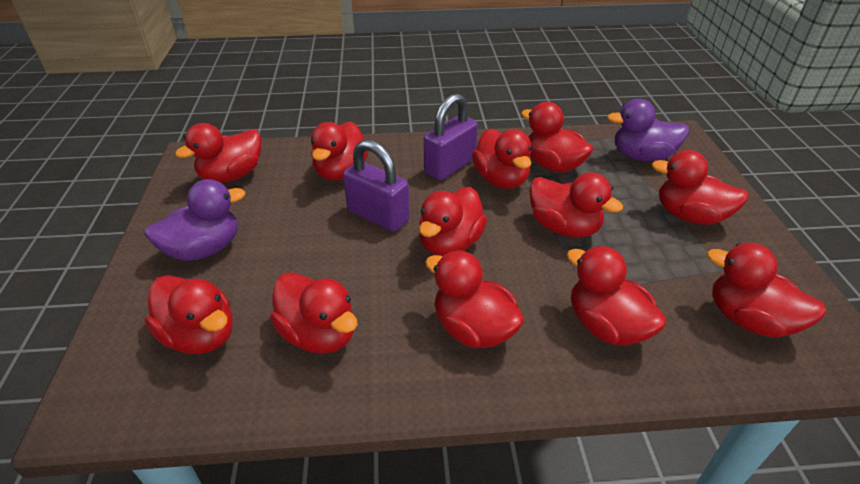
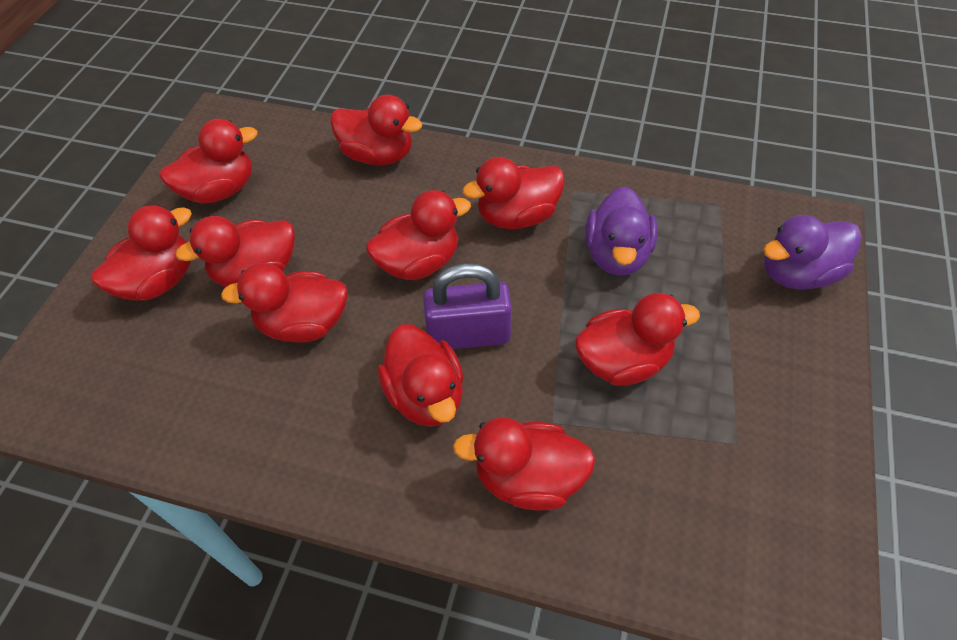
purple padlock: 2 -> 1
red duck: 12 -> 10

